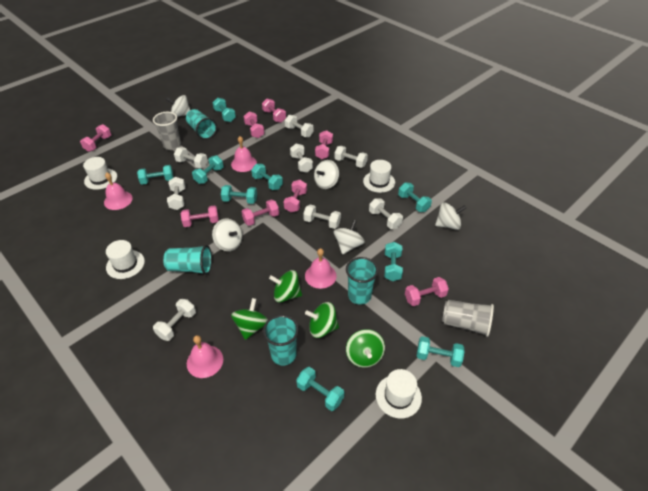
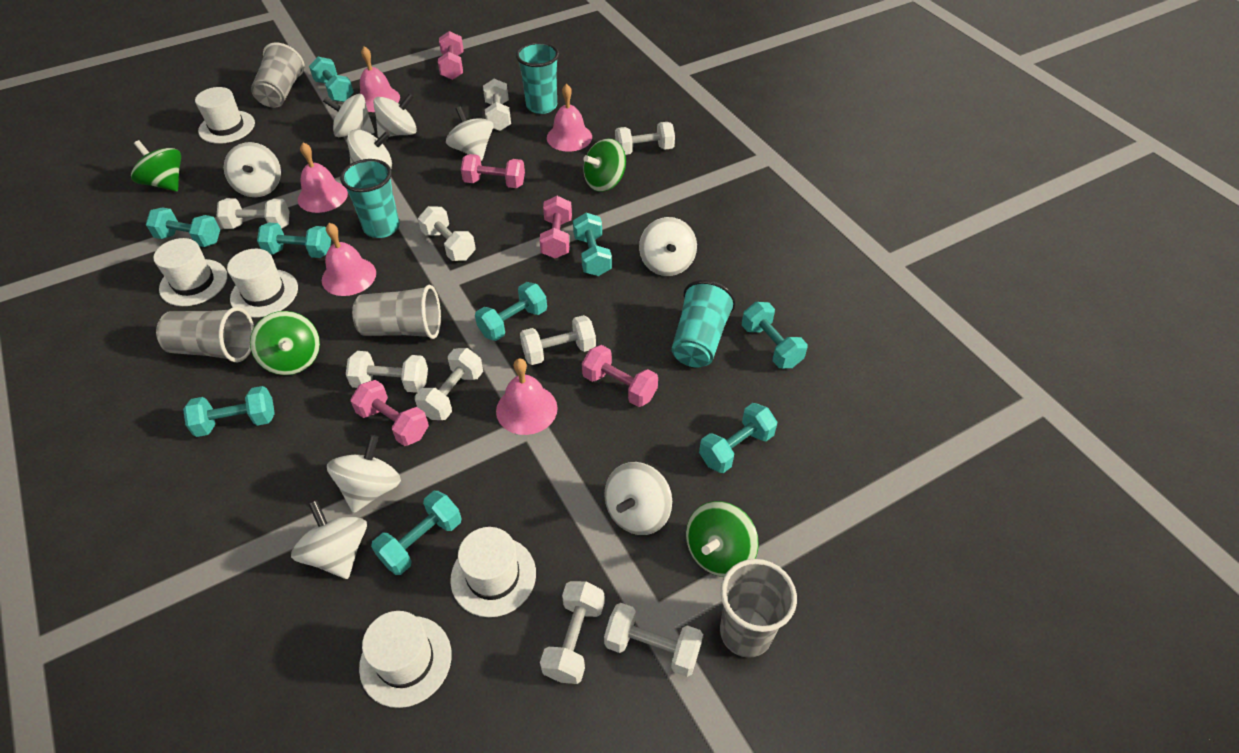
grey cup: 2 -> 4
pink bell: 4 -> 5
pink dumbbell: 8 -> 5
turquoise cup: 4 -> 3
white dumbbell: 8 -> 9
white hat: 4 -> 5
white spinning top: 5 -> 9

